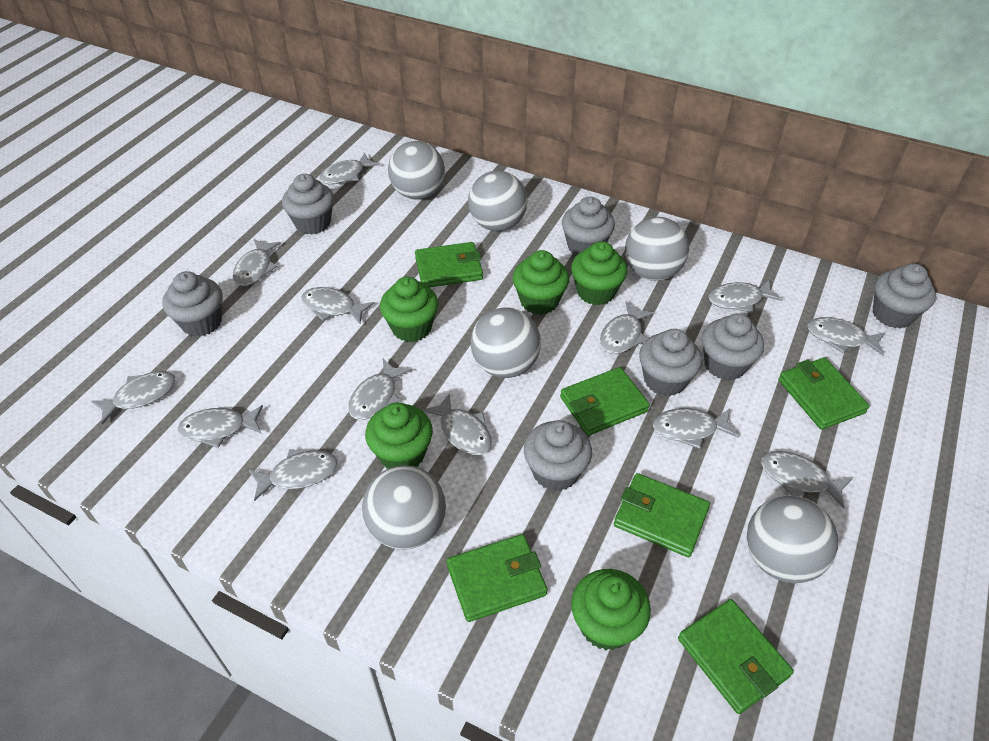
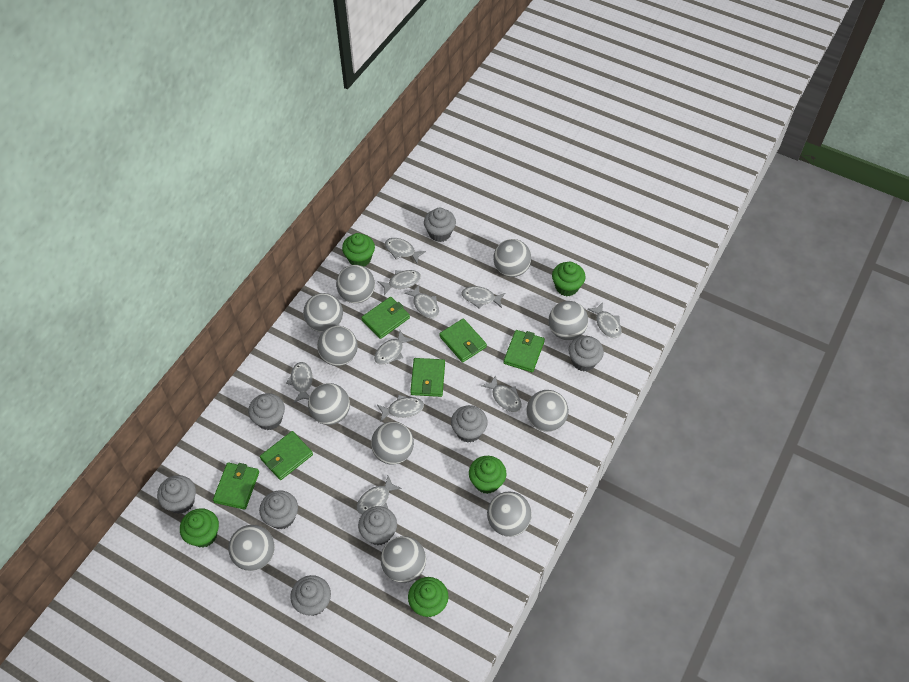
grey ball: 6 -> 11
grey cupcake: 7 -> 8
grey fish: 13 -> 10

